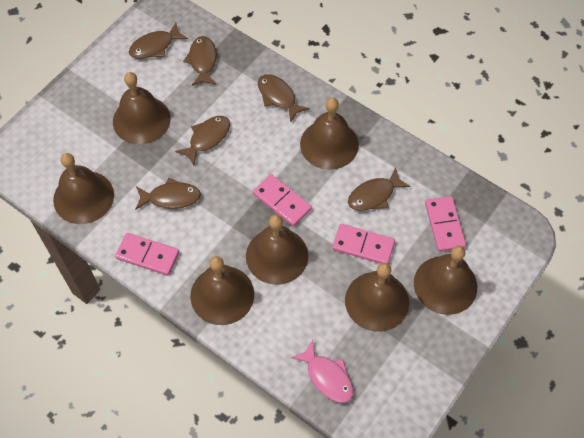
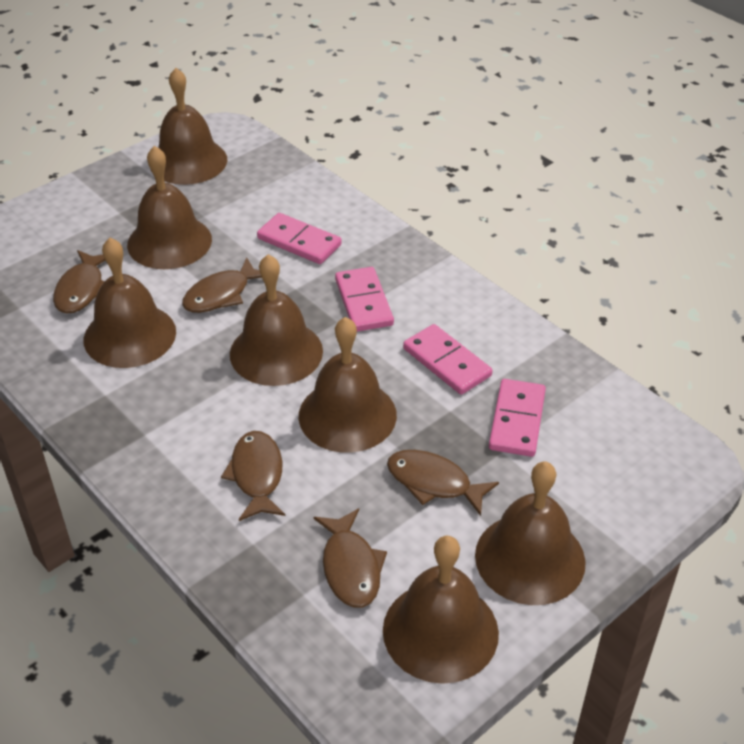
brown fish: 6 -> 5
pink fish: 1 -> 0

